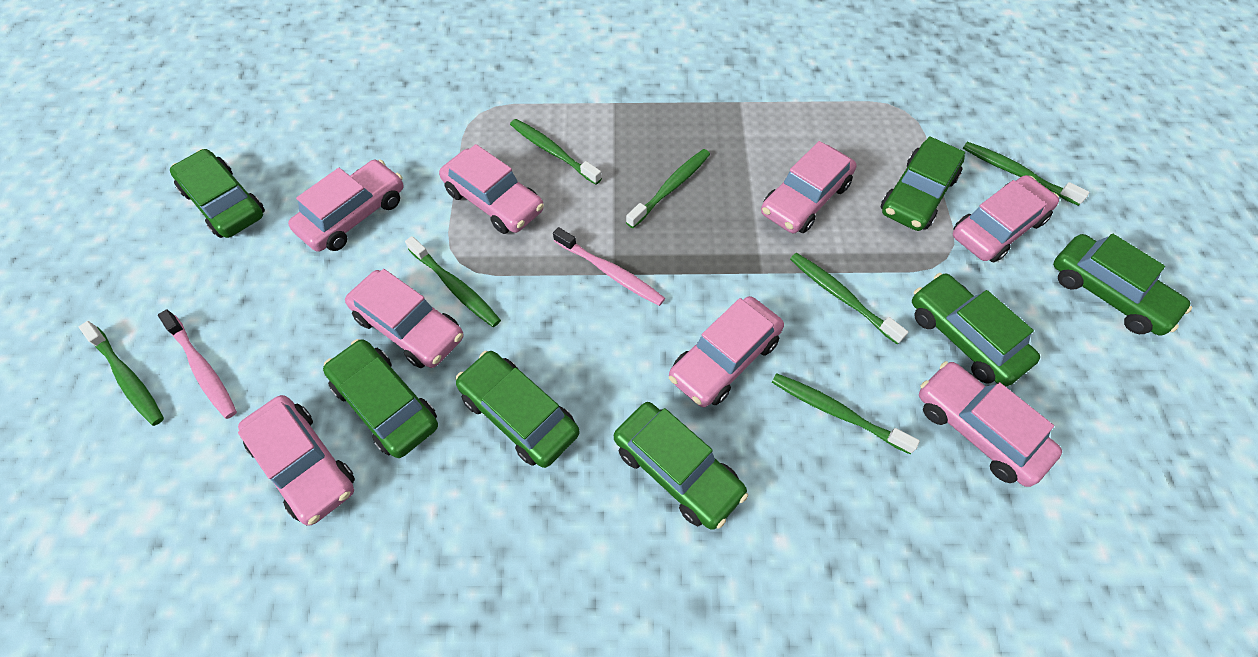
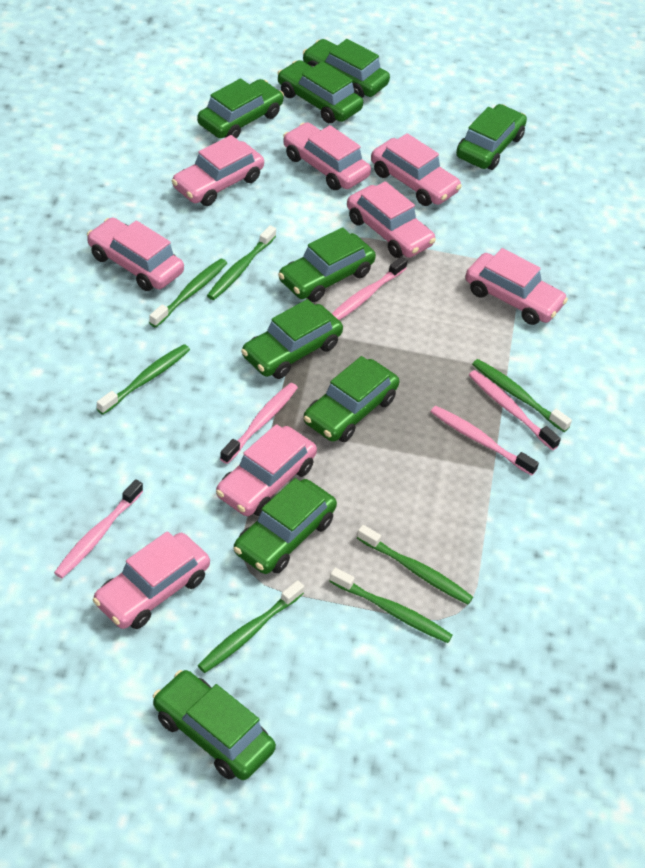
green car: 7 -> 9
pink toothbrush: 2 -> 5

